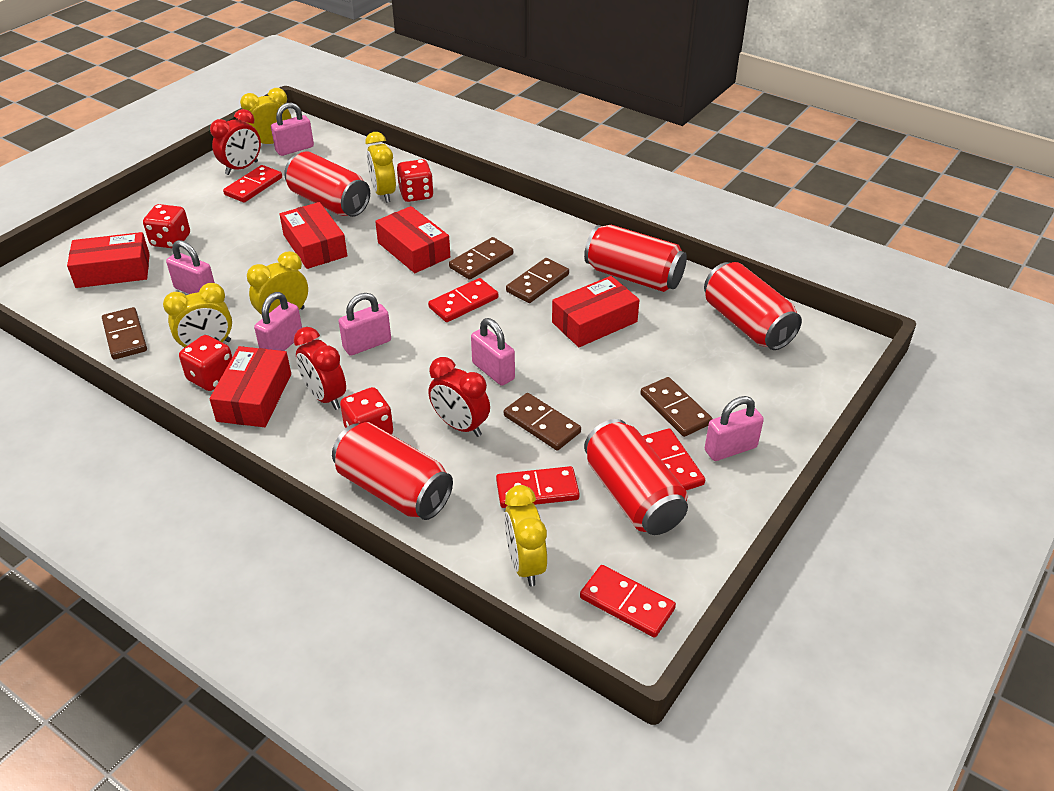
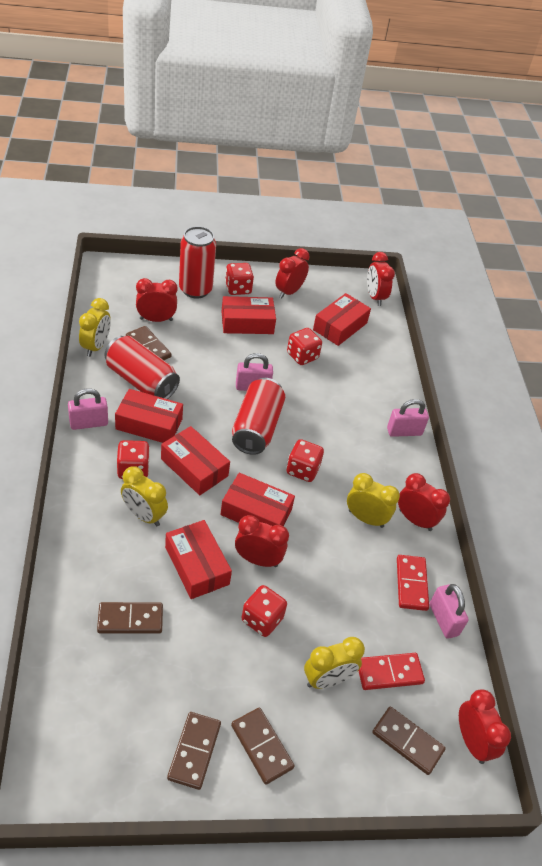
pink padlock: 6 -> 4
red box: 5 -> 6
red can: 5 -> 3
red clock: 3 -> 6
red dice: 4 -> 5
red domino: 5 -> 2
yellow clock: 5 -> 4

